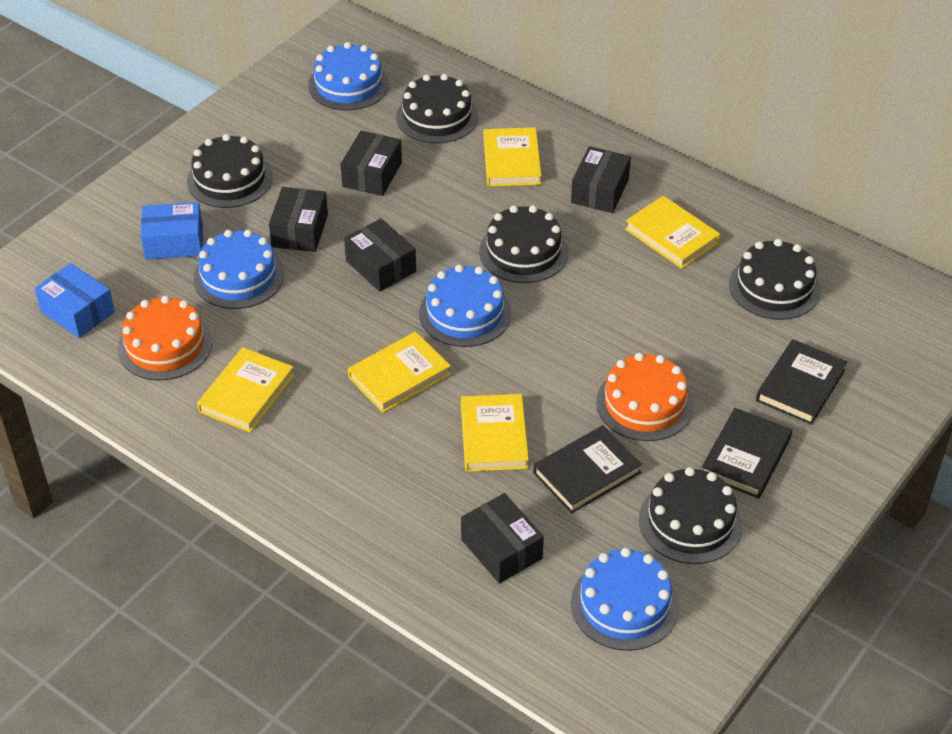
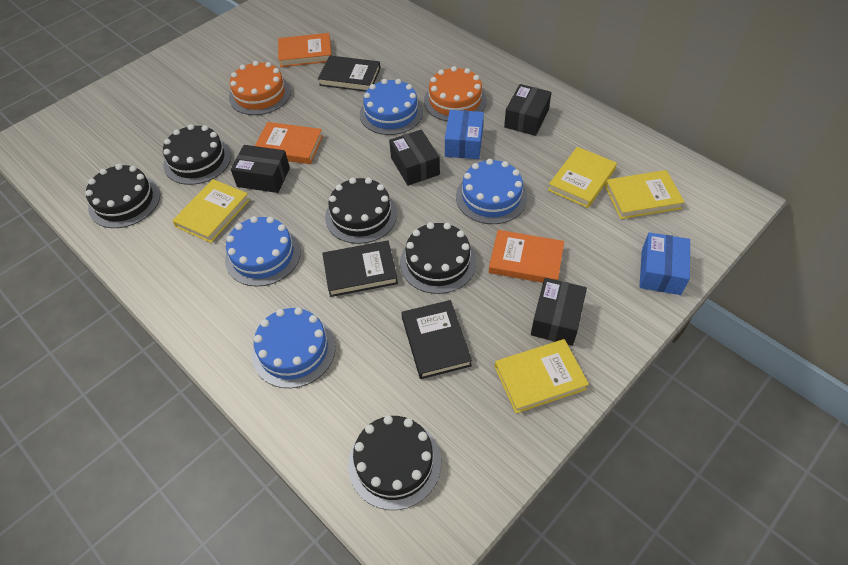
black box: 5 -> 4
orange book: 0 -> 3
yellow book: 5 -> 4

